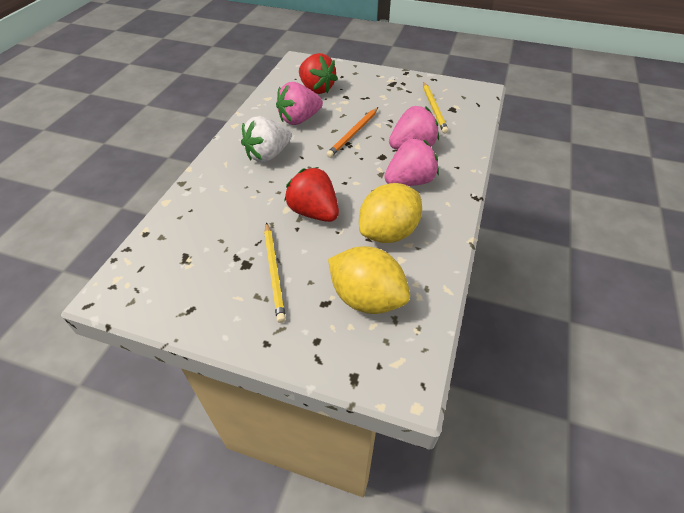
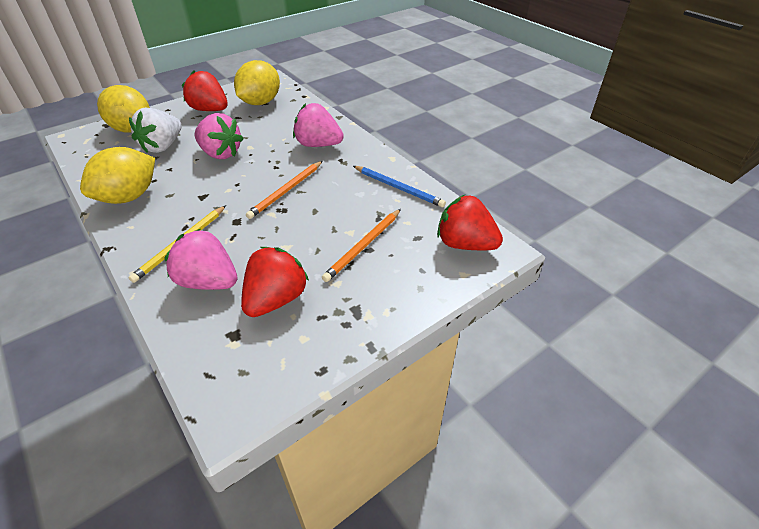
blue pencil: 0 -> 1
orange pencil: 1 -> 2
red strawberry: 2 -> 3
yellow lemon: 2 -> 3
yellow pencil: 2 -> 1

